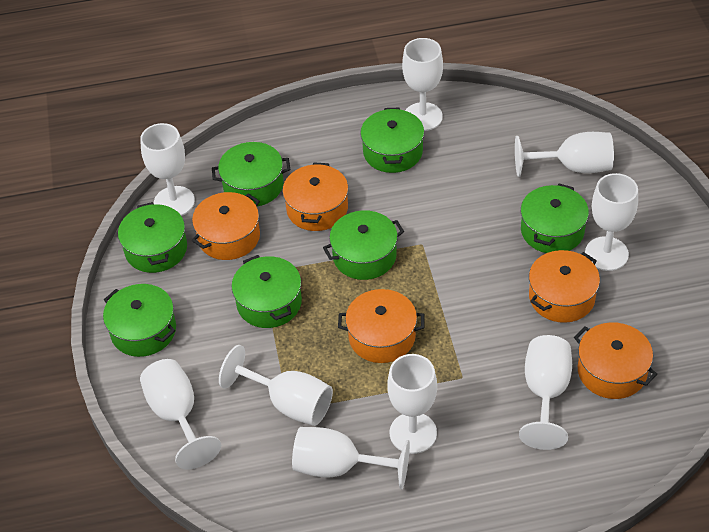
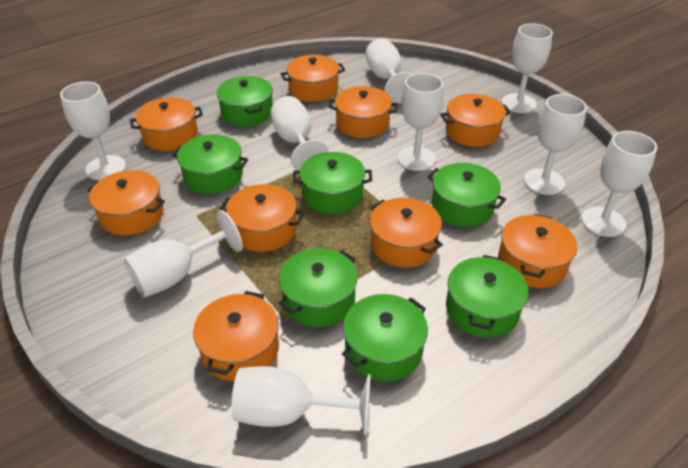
orange pot: 5 -> 9

